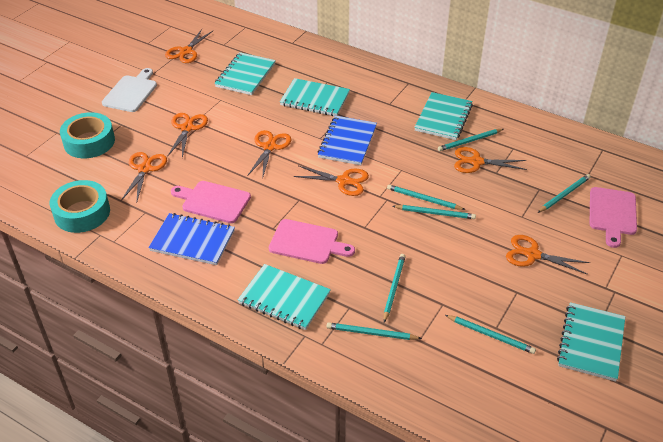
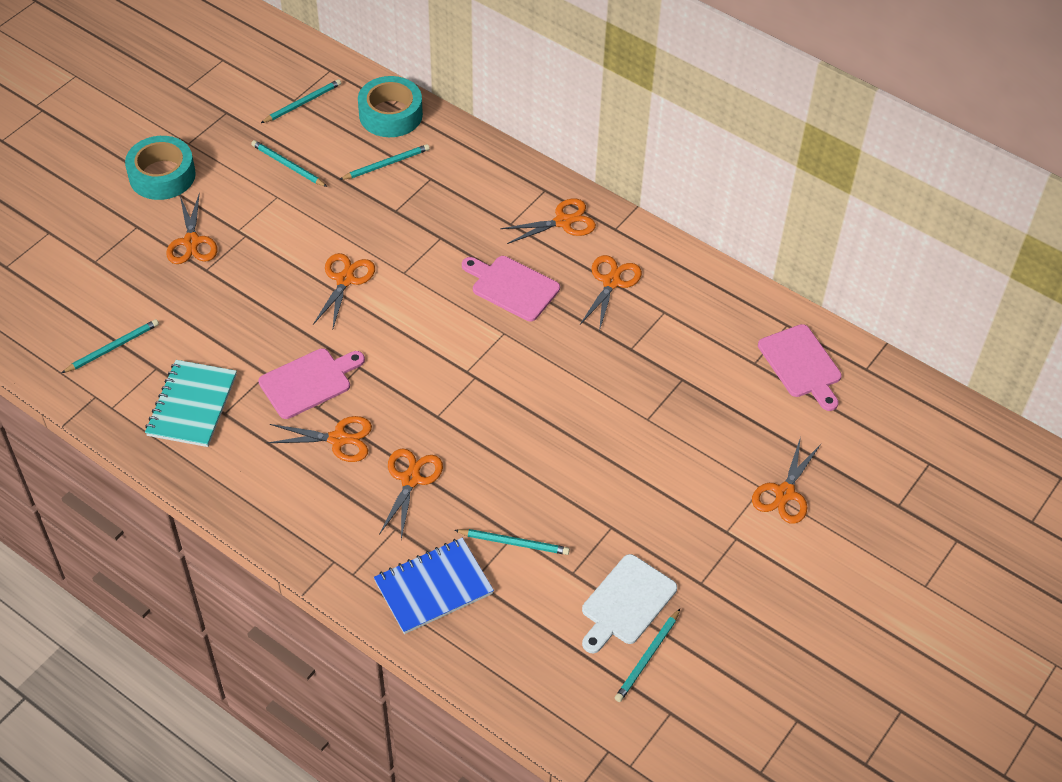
blue notebook: 2 -> 1
turquoise notebook: 5 -> 1
turquoise pencil: 7 -> 6

